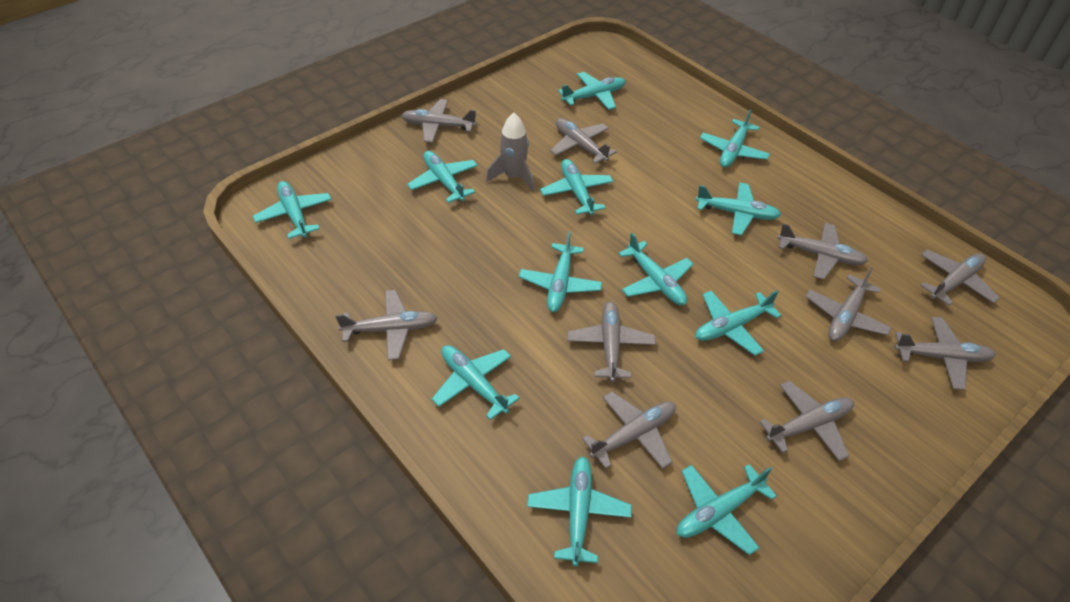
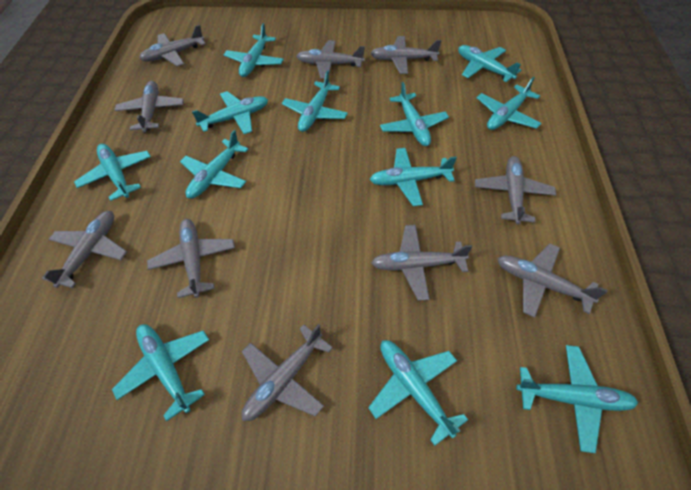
grey rocket: 1 -> 0

